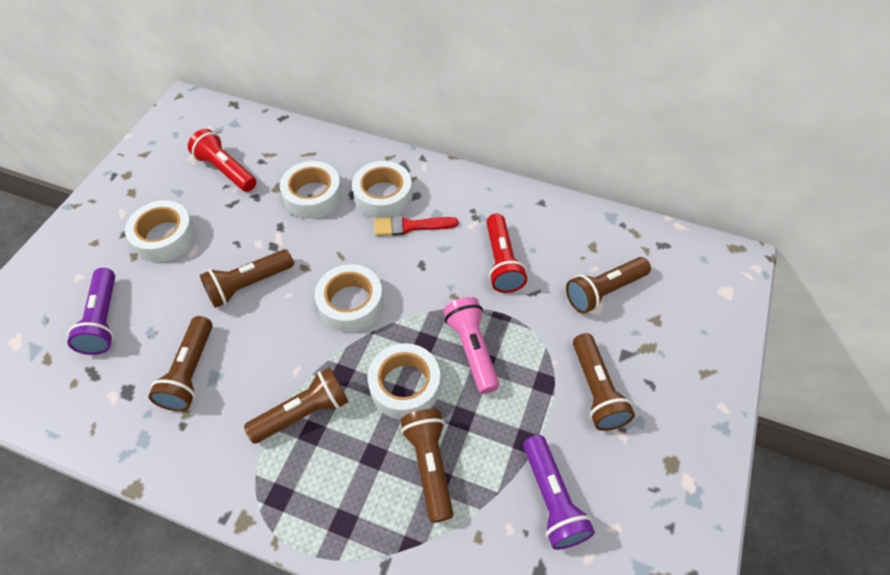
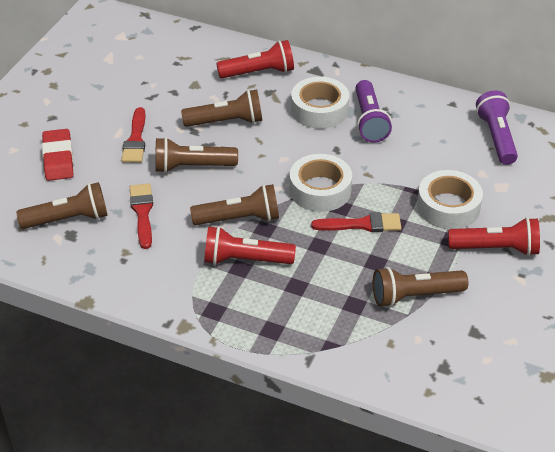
brown flashlight: 6 -> 5
pink flashlight: 1 -> 0
red brush: 1 -> 3
red eraser: 0 -> 1
red flashlight: 2 -> 3
white tape: 5 -> 3

